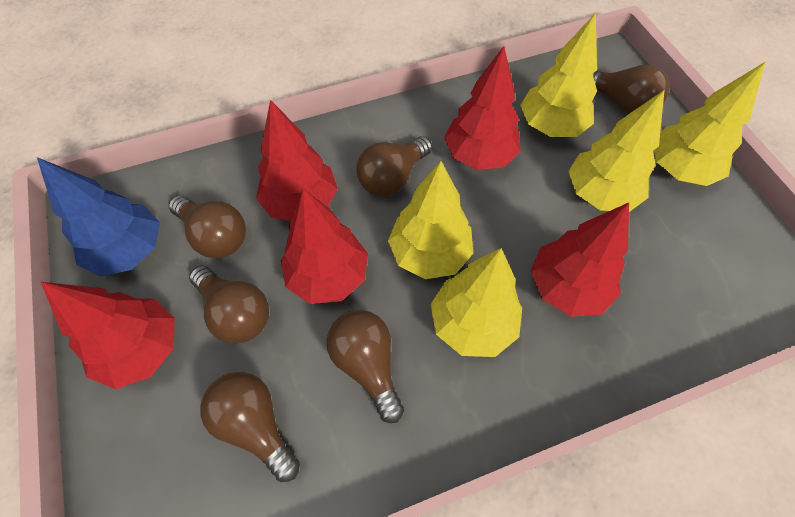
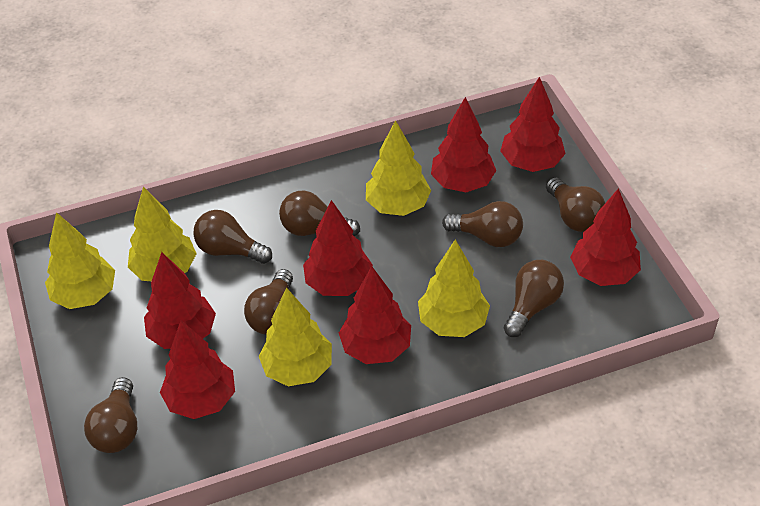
blue tree: 1 -> 0
brown light bulb: 6 -> 7
red tree: 5 -> 7

